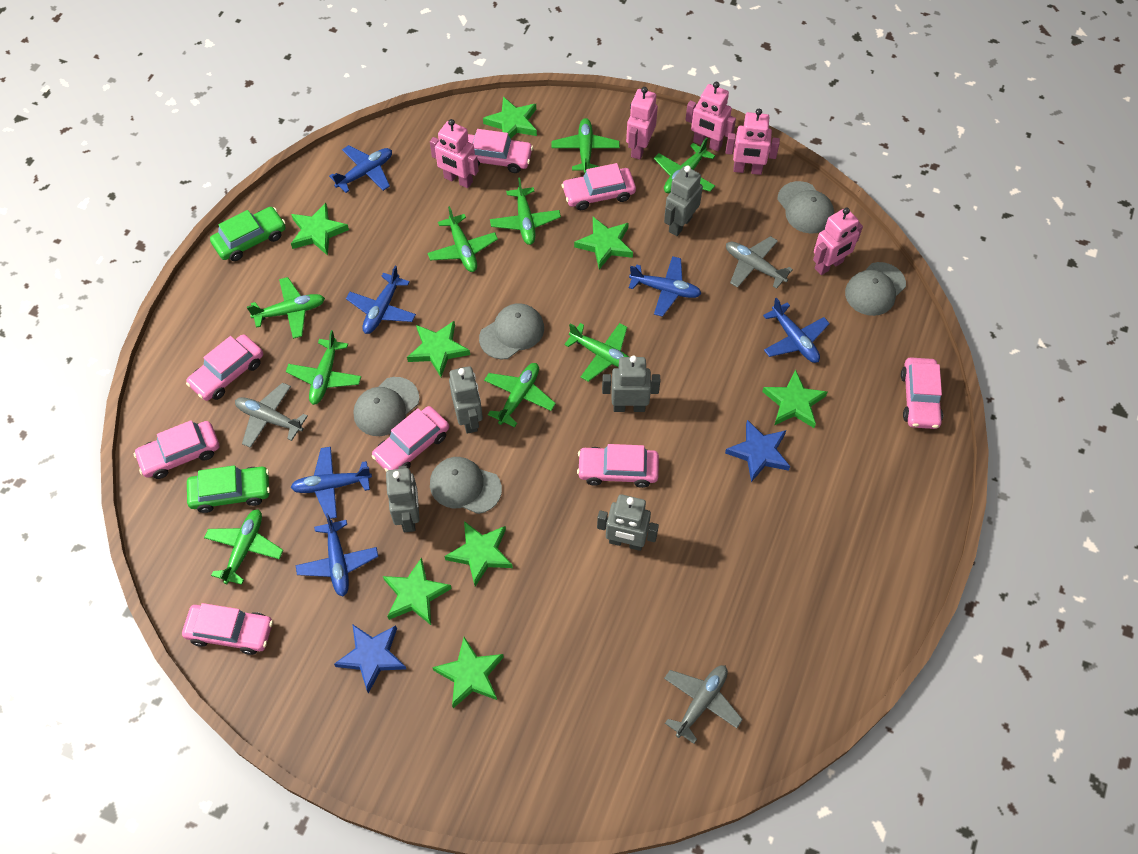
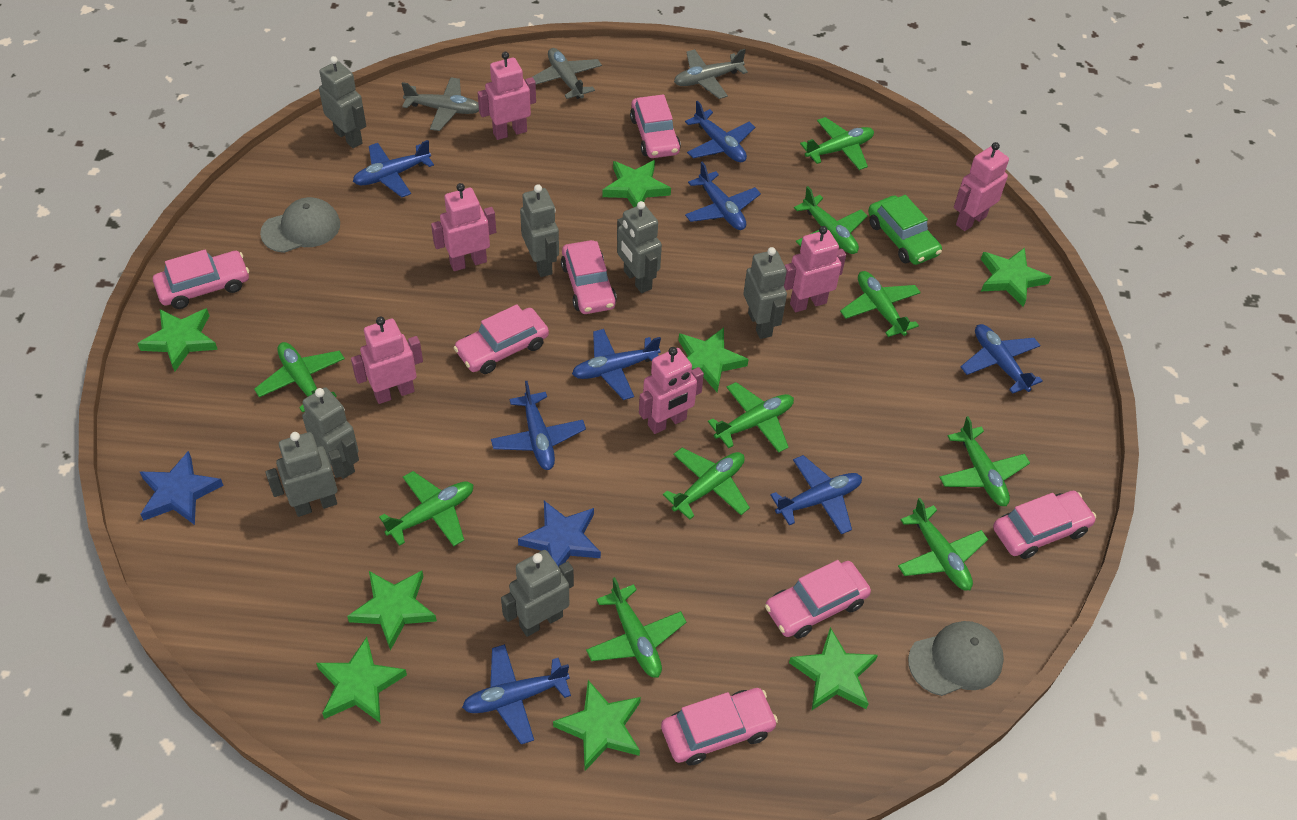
blue plane: 6 -> 8
green car: 2 -> 1
green plane: 9 -> 10
grey cap: 5 -> 2
grey robot: 5 -> 7
pink car: 8 -> 7
pink robot: 5 -> 6

